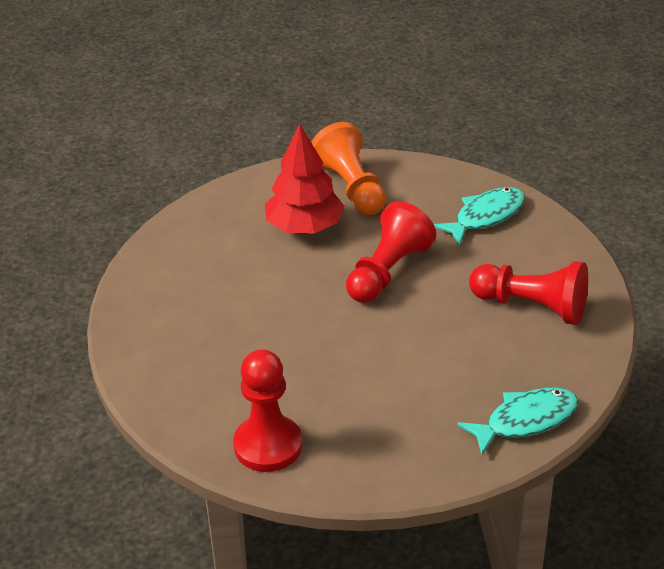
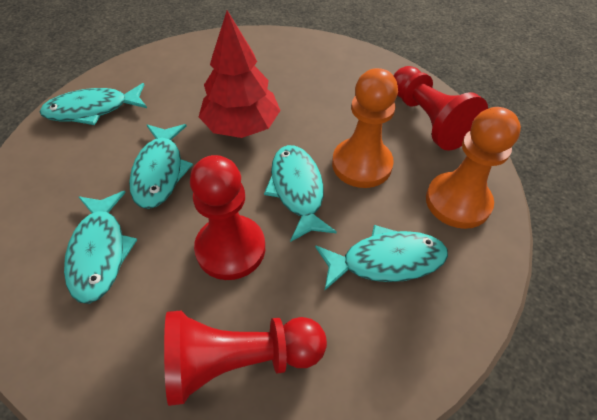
orange pawn: 1 -> 2
turquoise fish: 2 -> 5

